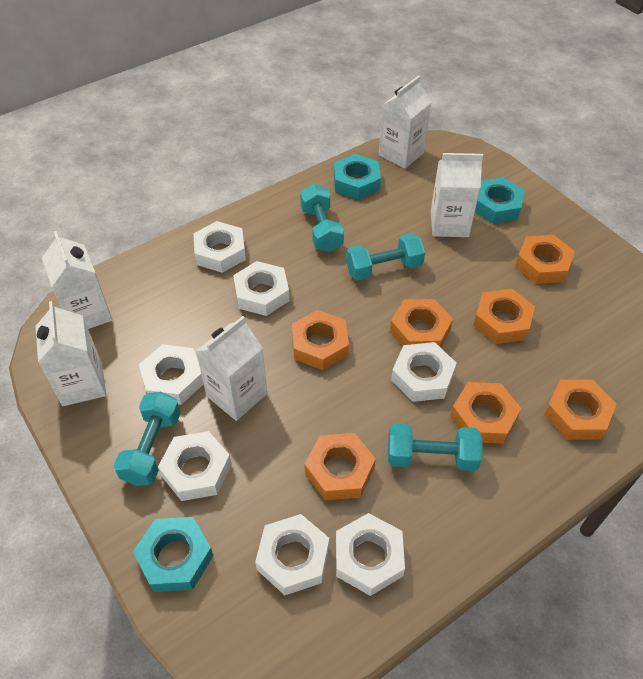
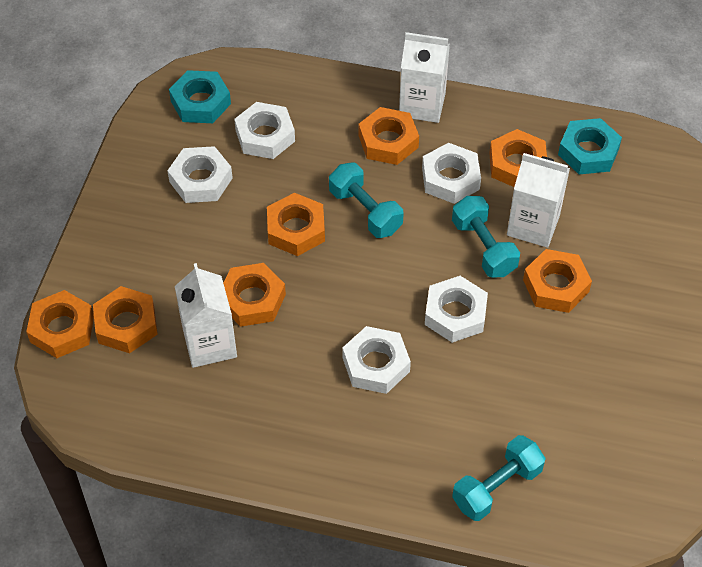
turquoise dumbbell: 4 -> 3
turquoise nut: 3 -> 2
white carton: 5 -> 3
white nut: 7 -> 5

